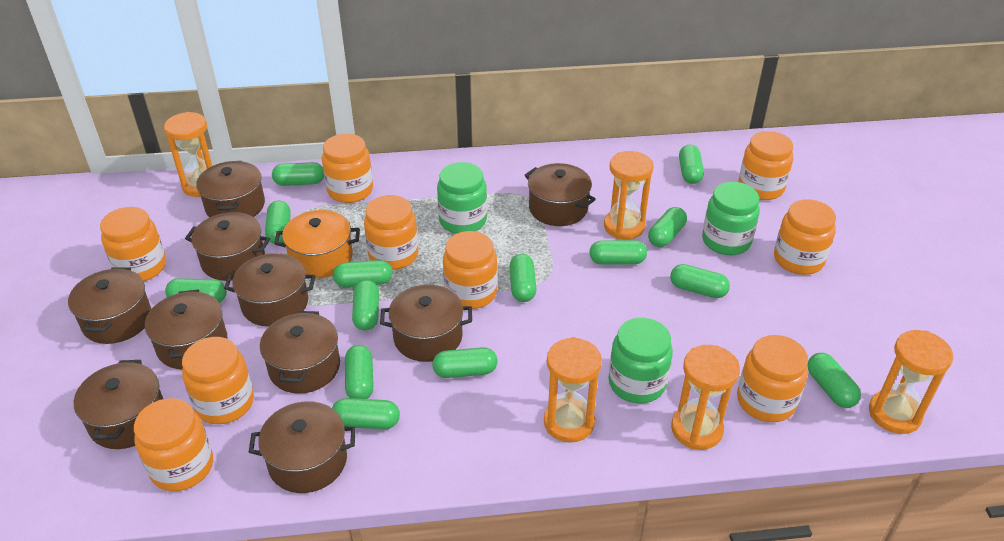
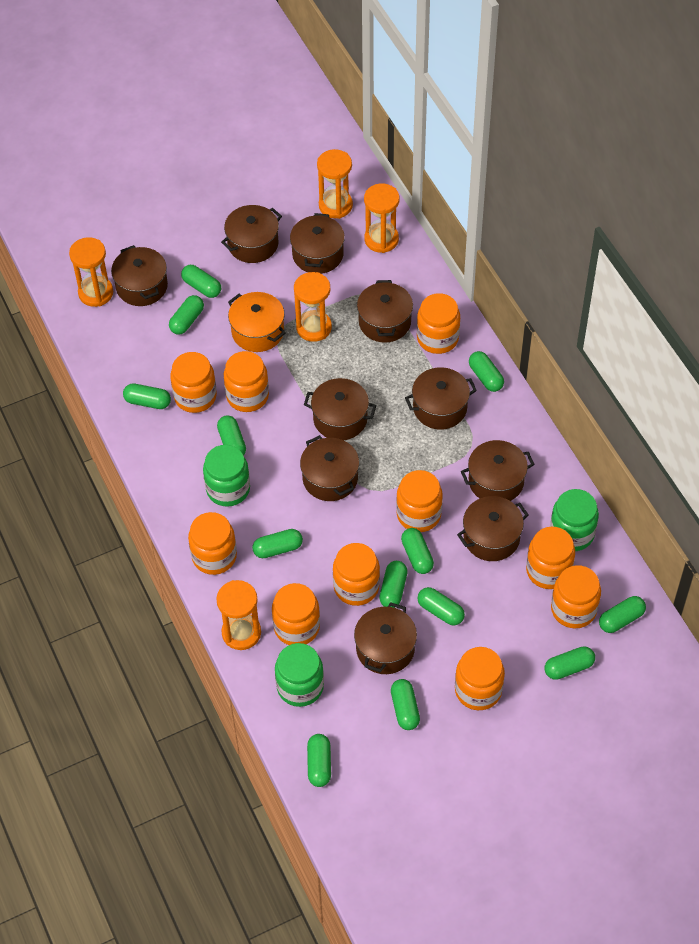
green capsule: 14 -> 13
orange jar: 9 -> 10

